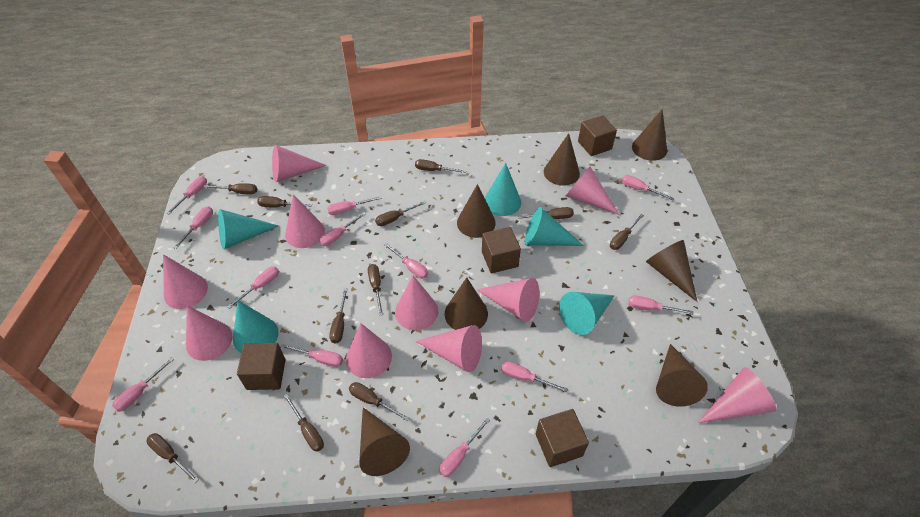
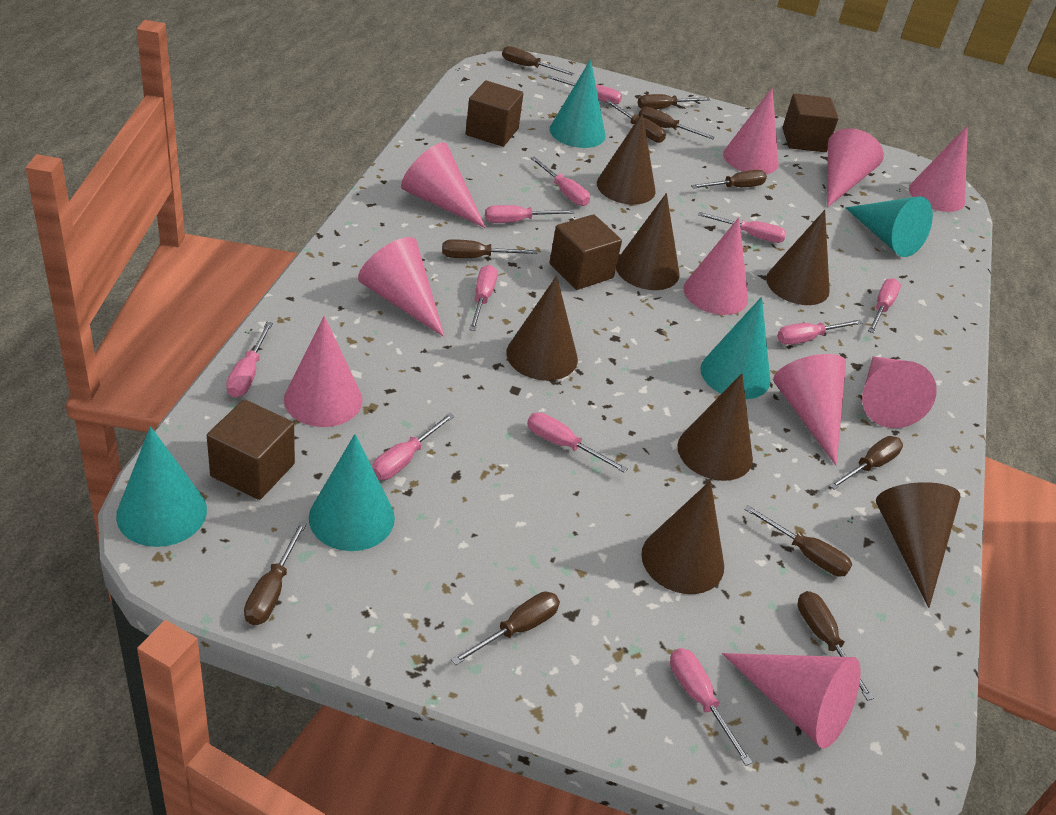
pink screwdriver: 12 -> 11

